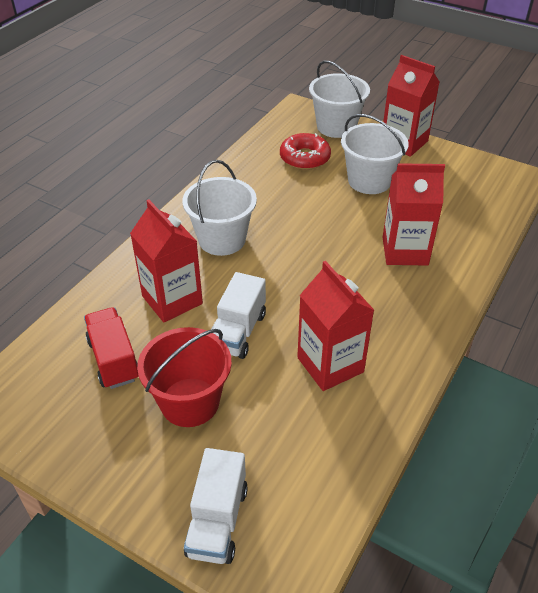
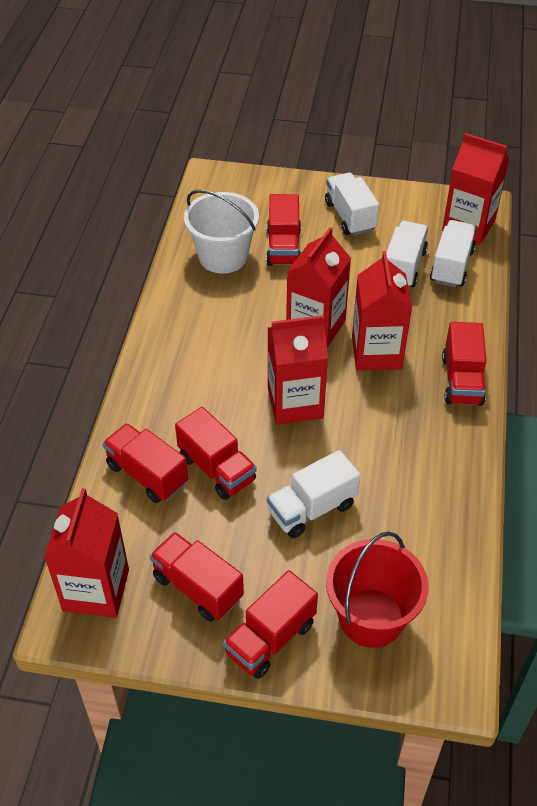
red carton: 4 -> 5
red donut: 1 -> 0
red truck: 1 -> 6
white bucket: 3 -> 1
white truck: 2 -> 4

